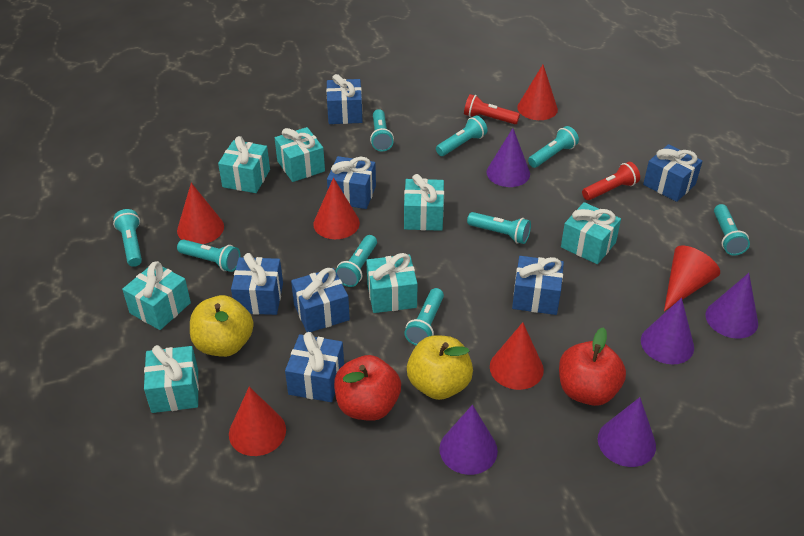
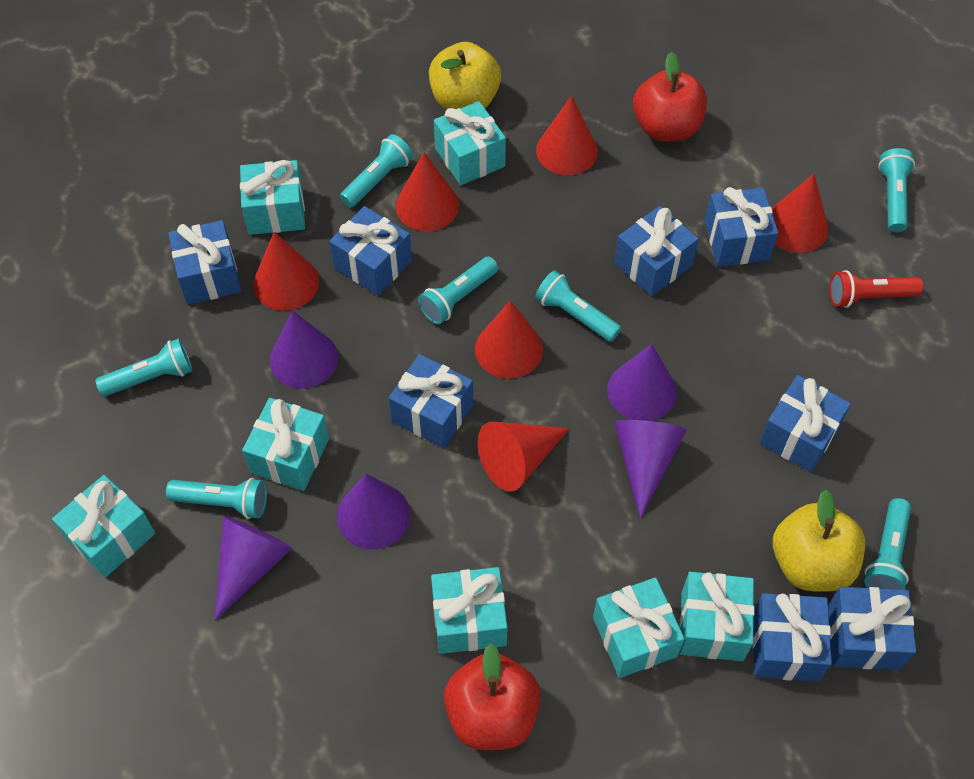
blue gift: 7 -> 8
red flashlight: 2 -> 1
turquoise flashlight: 9 -> 7

